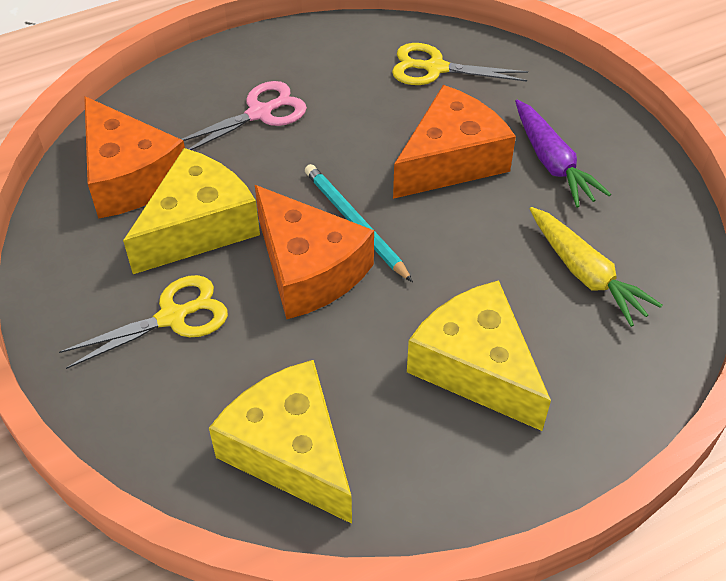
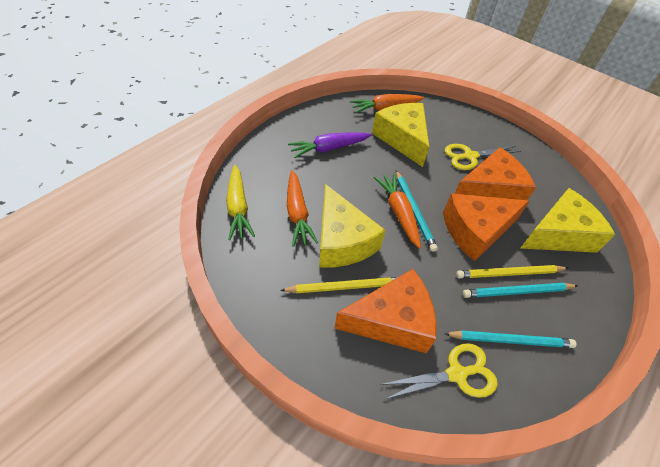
orange carrot: 0 -> 3
pink scissors: 1 -> 0
turquoise pencil: 1 -> 3
yellow pencil: 0 -> 2

